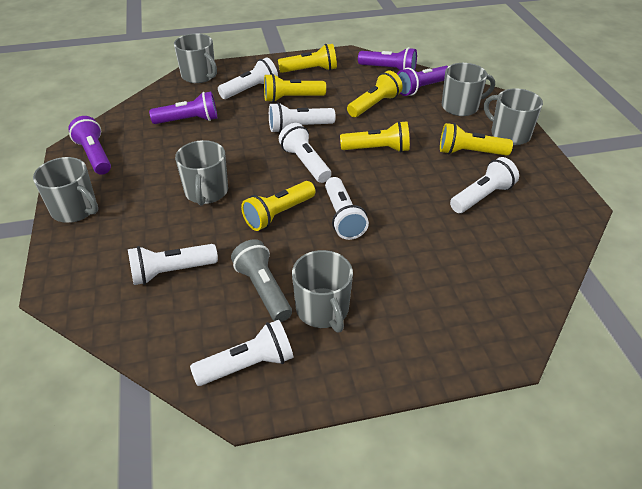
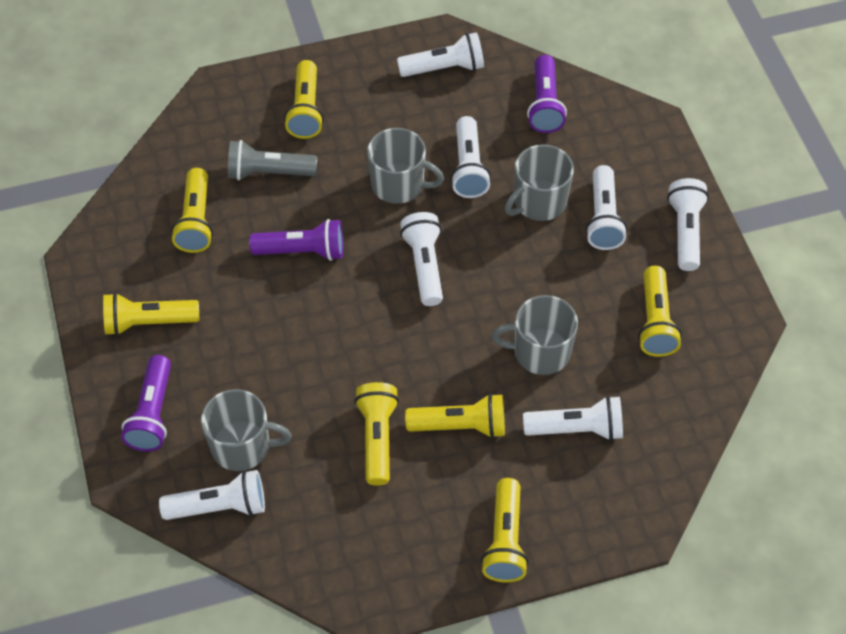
grey mug: 6 -> 4
purple flashlight: 4 -> 3
yellow flashlight: 6 -> 7

